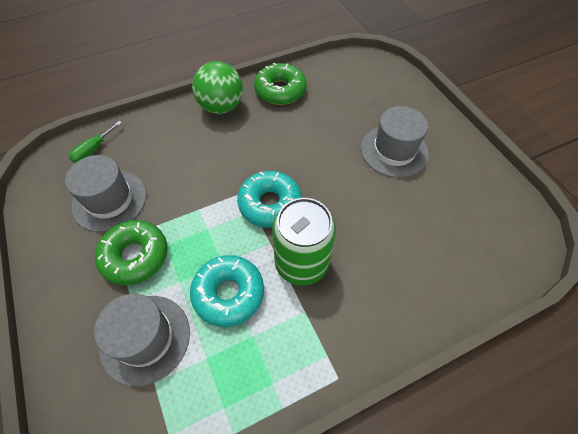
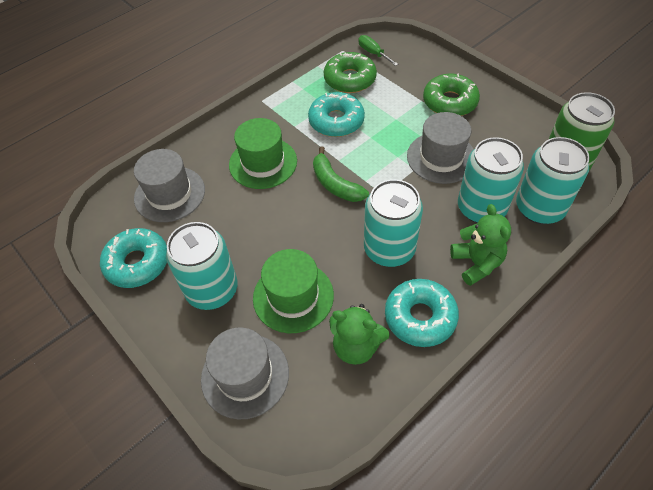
green ball: 1 -> 0
green banana: 0 -> 1
green hat: 0 -> 2
green teddy bear: 0 -> 2
turquoise can: 0 -> 4
turquoise donut: 2 -> 3

